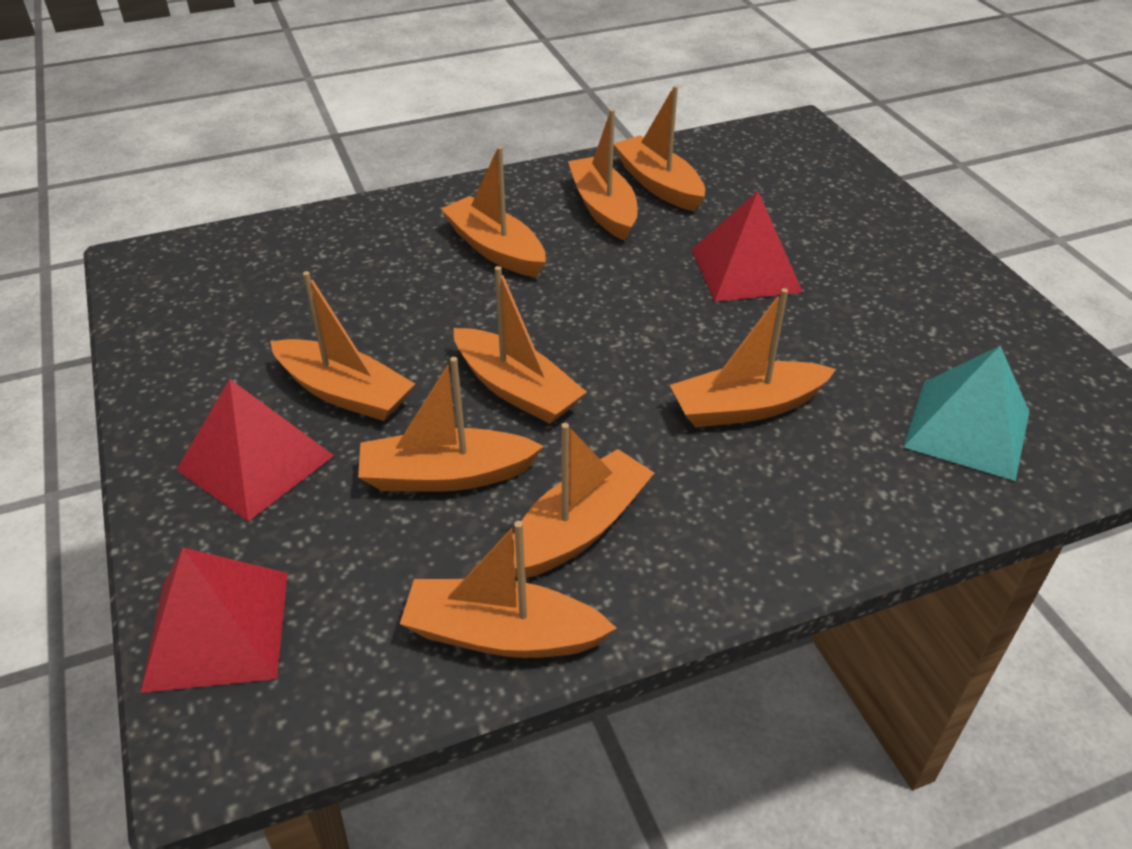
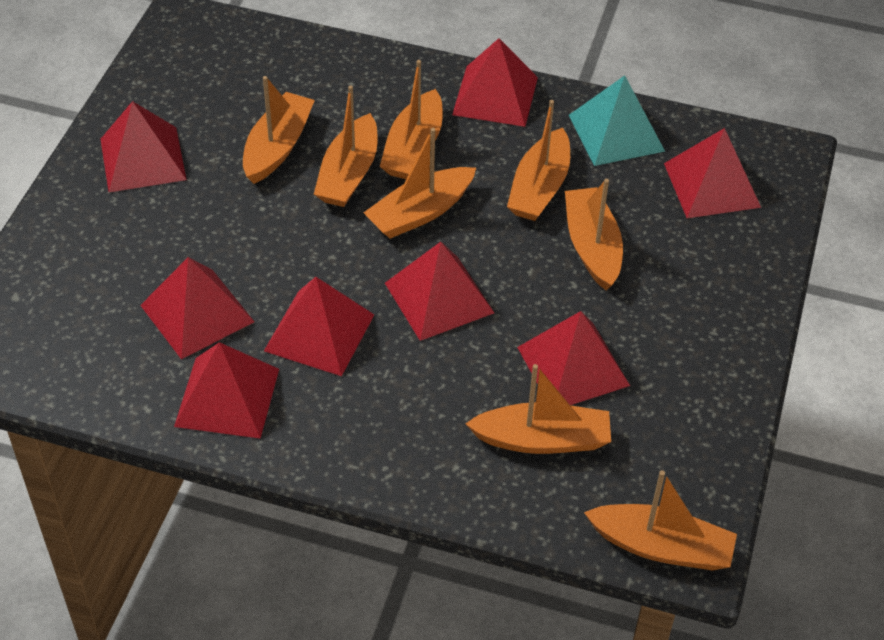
orange boat: 9 -> 8
red pyramid: 3 -> 8

